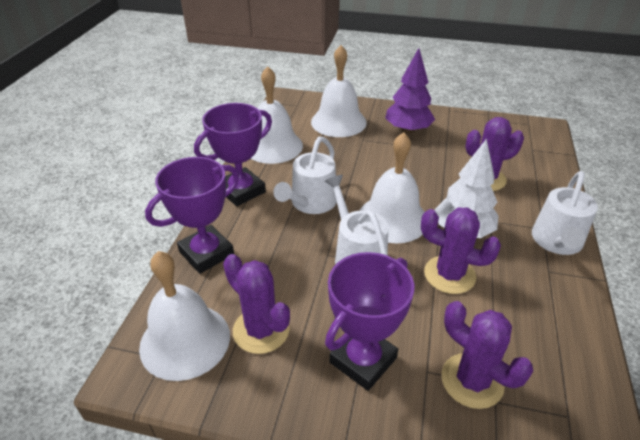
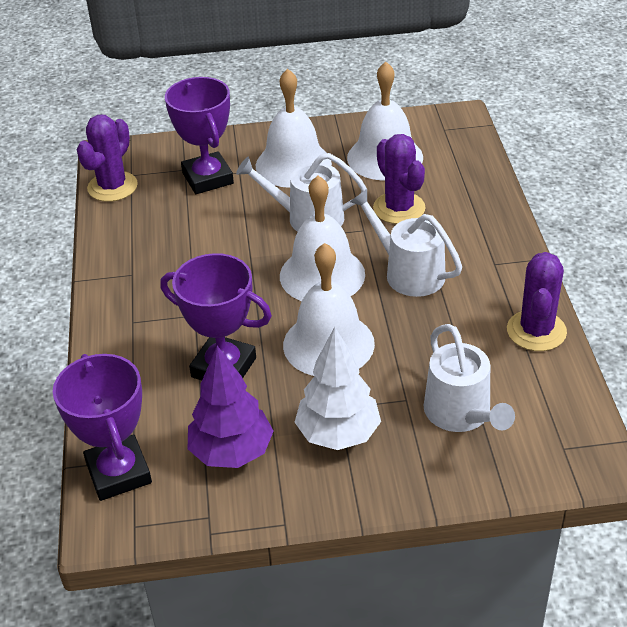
purple cactus: 4 -> 3

